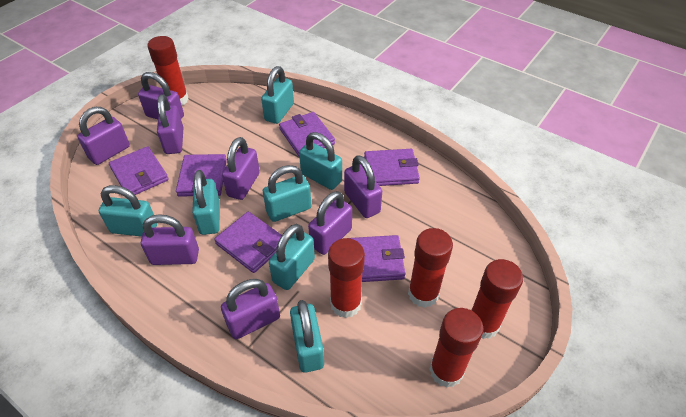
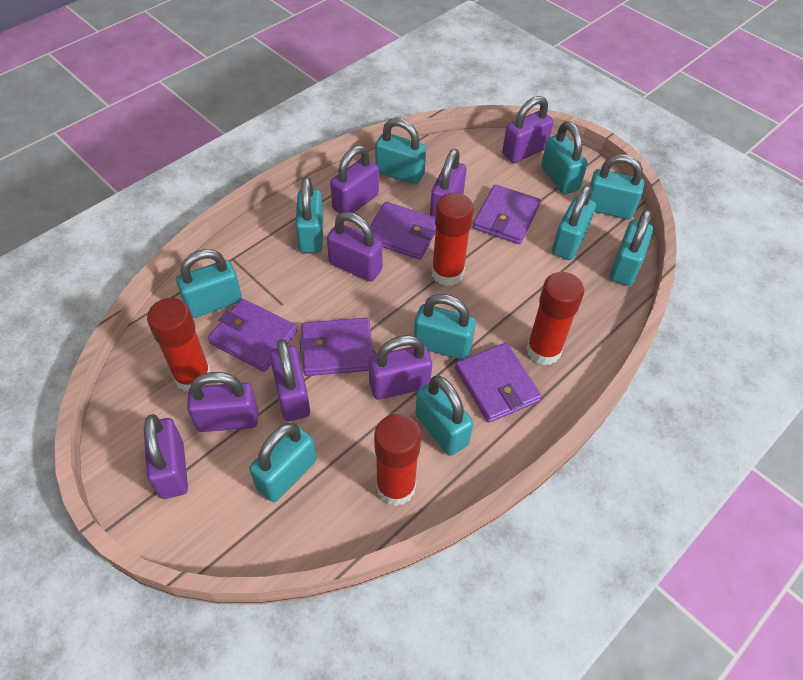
purple wallet: 6 -> 5
red glue stick: 5 -> 4
turquoise padlock: 7 -> 10

